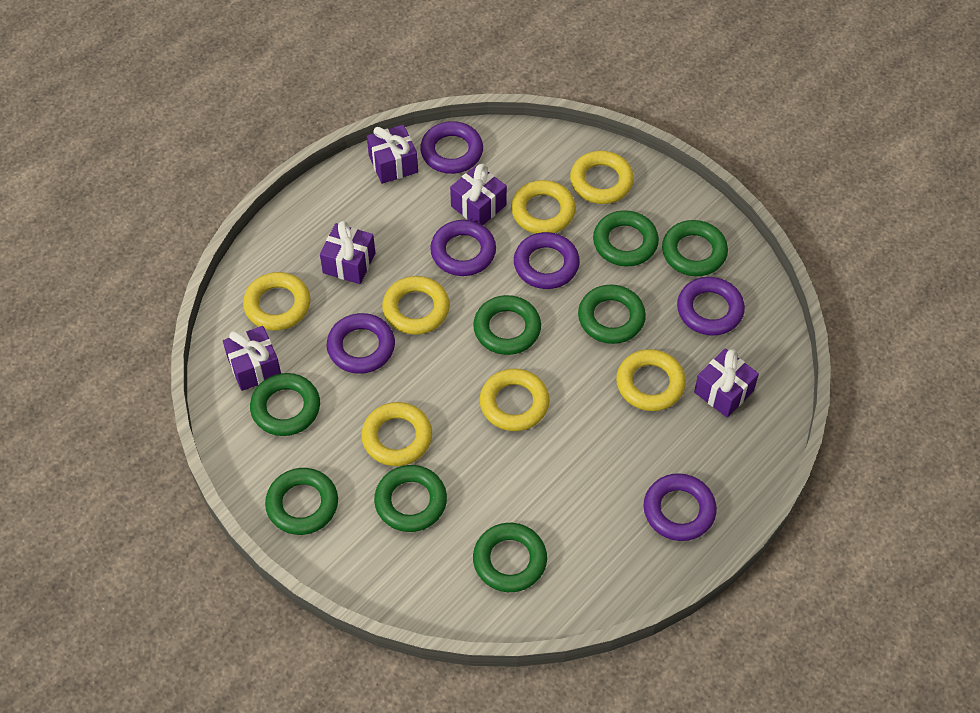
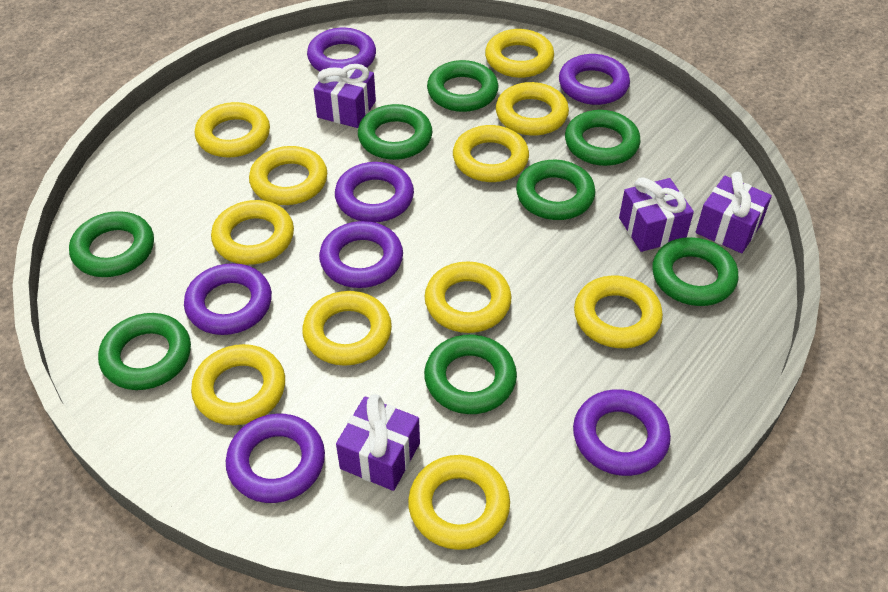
purple gift: 5 -> 4
purple ring: 6 -> 7
yellow ring: 7 -> 11

